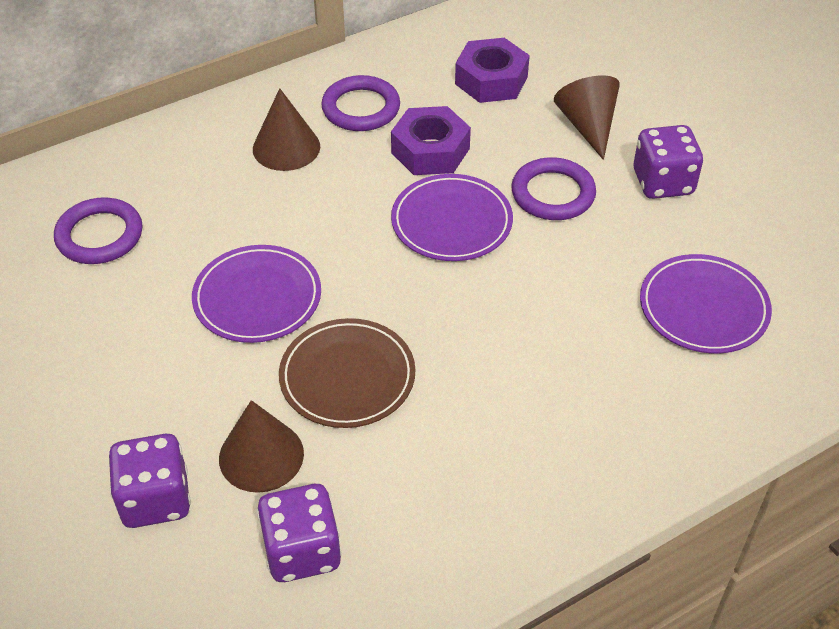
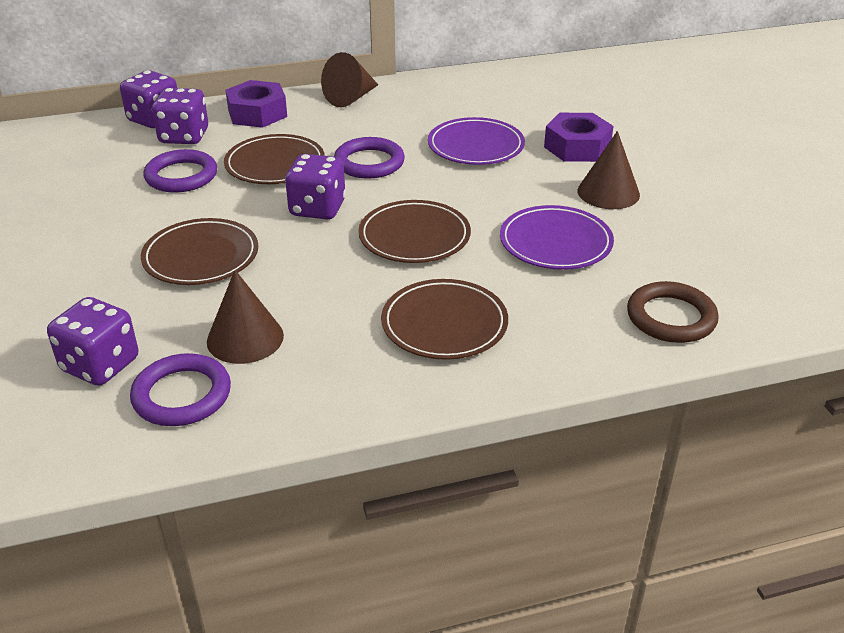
brown plate: 1 -> 4
brown ring: 0 -> 1
purple dice: 3 -> 4
purple plate: 3 -> 2

